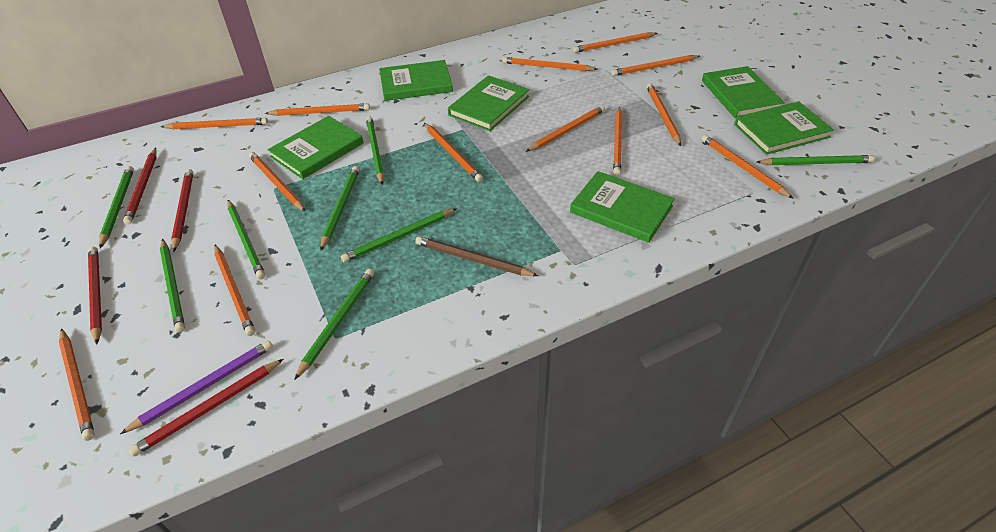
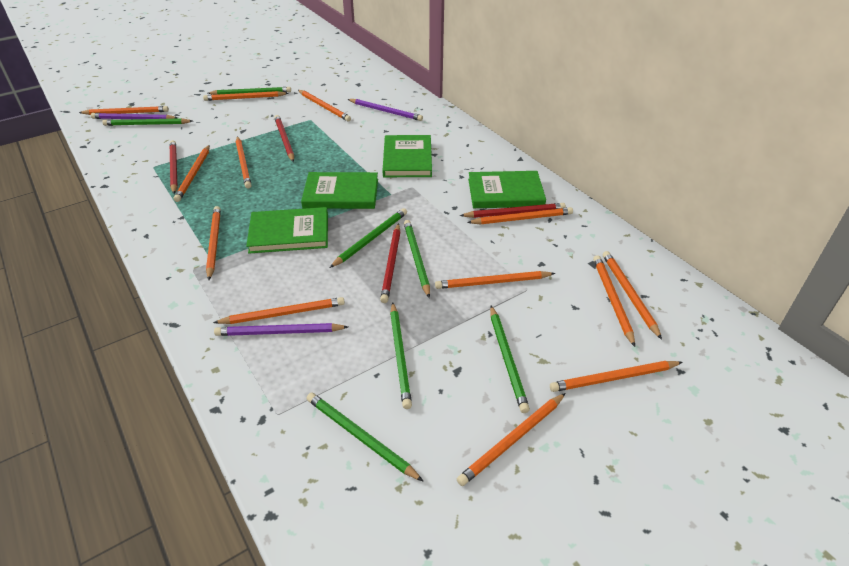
brown pencil: 1 -> 0
green book: 6 -> 4
green pencil: 8 -> 7
purple pencil: 1 -> 3

